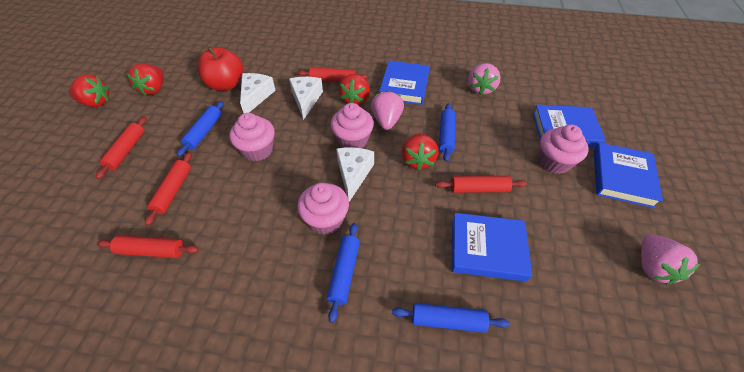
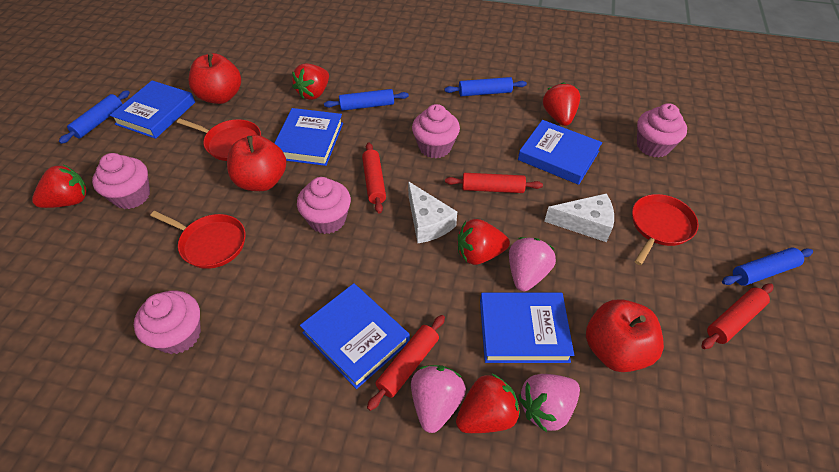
blue book: 4 -> 5
pink cupcake: 4 -> 5
red apple: 1 -> 3
red pan: 0 -> 3
red rolling pin: 5 -> 4
red strawberry: 4 -> 5
white cheese: 3 -> 2

